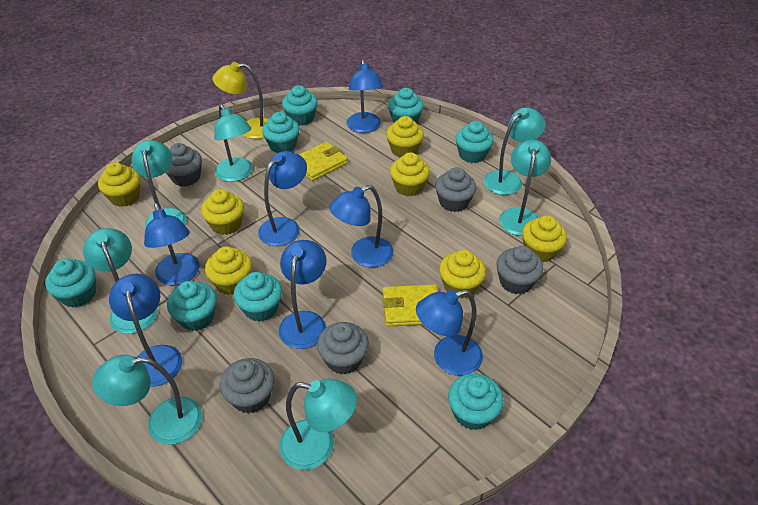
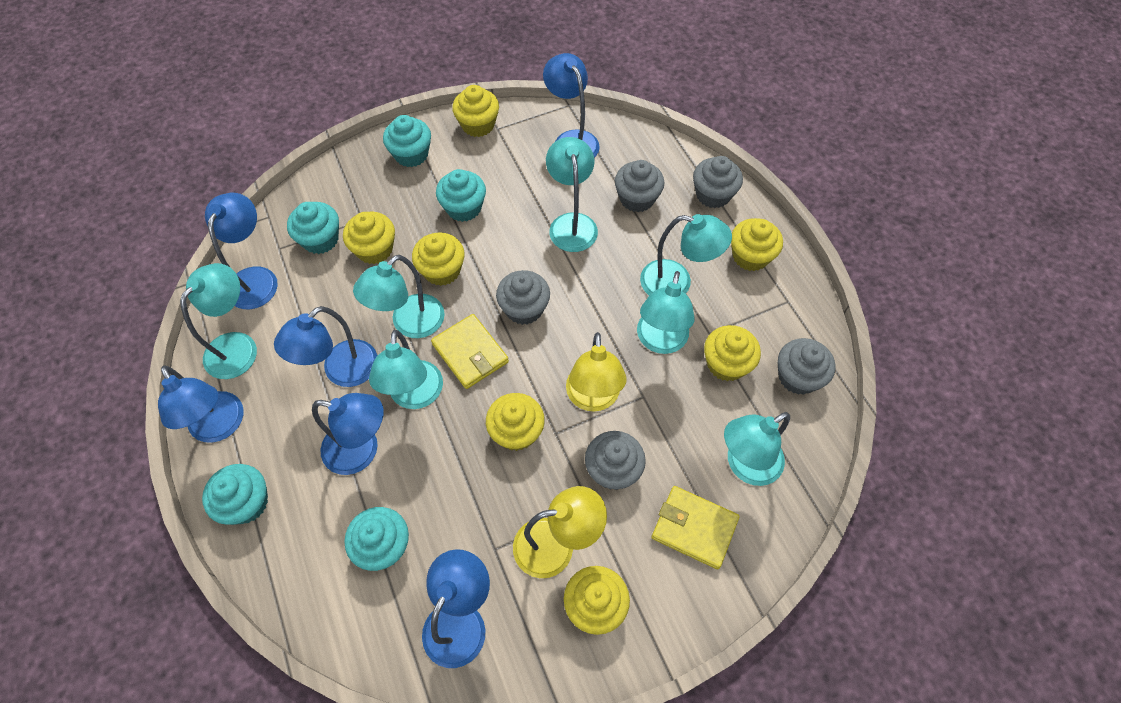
blue lamp: 7 -> 6
turquoise cupcake: 8 -> 5
yellow lamp: 1 -> 2

